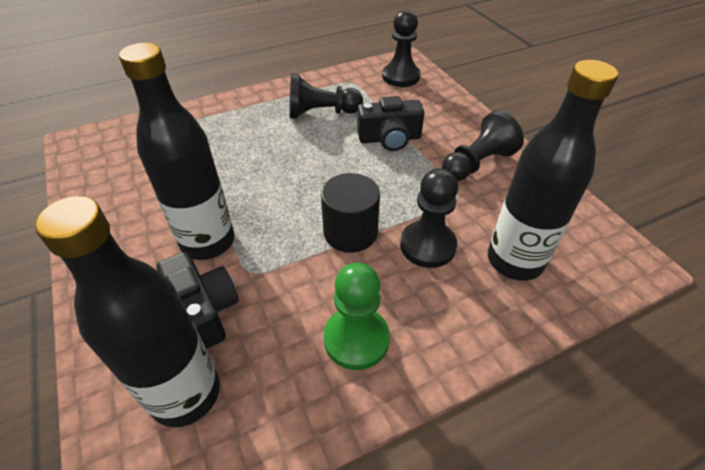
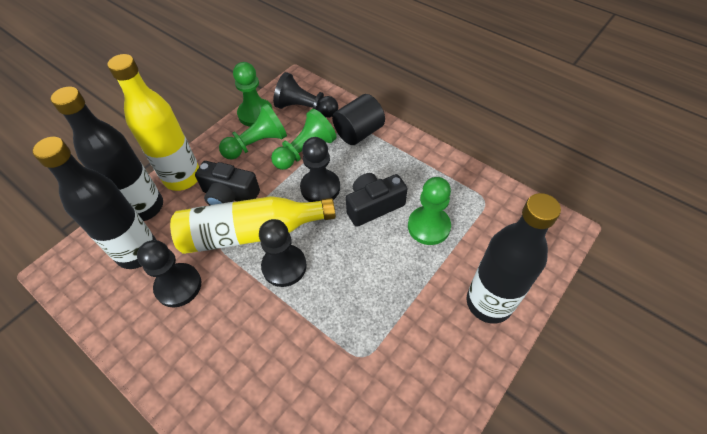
green pawn: 1 -> 4
yellow bottle: 0 -> 2

